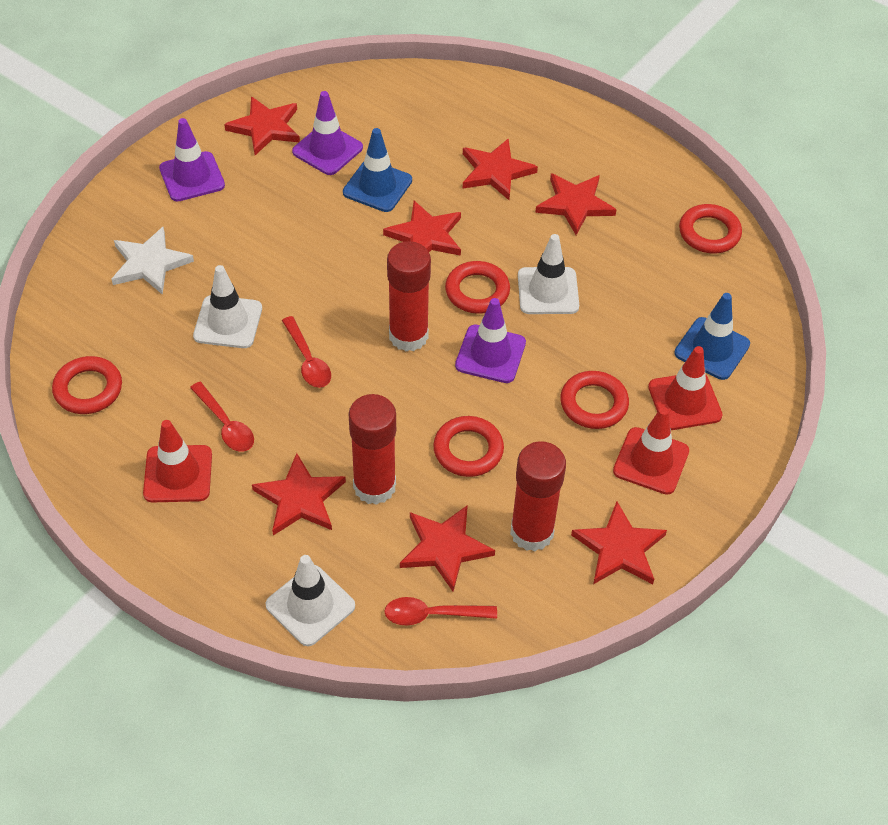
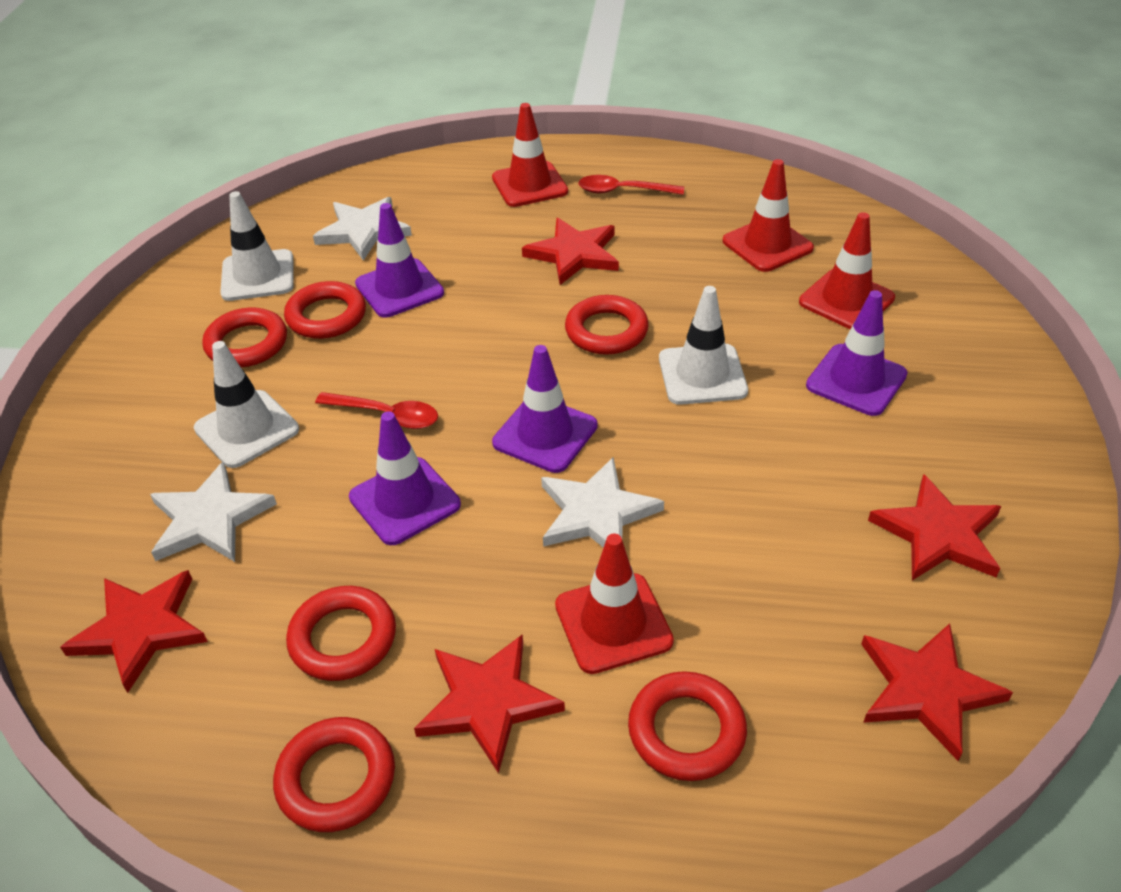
blue traffic cone: 2 -> 0
purple traffic cone: 3 -> 4
red glue stick: 3 -> 0
red ring: 5 -> 6
red spoon: 3 -> 2
red star: 7 -> 5
red traffic cone: 3 -> 4
white star: 1 -> 3

